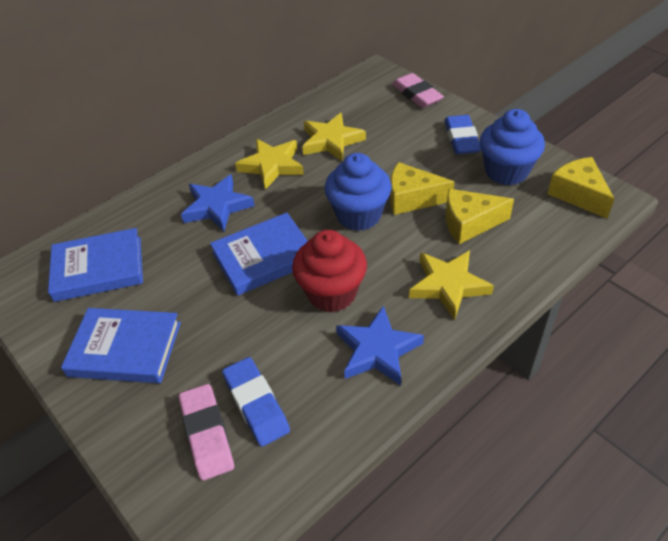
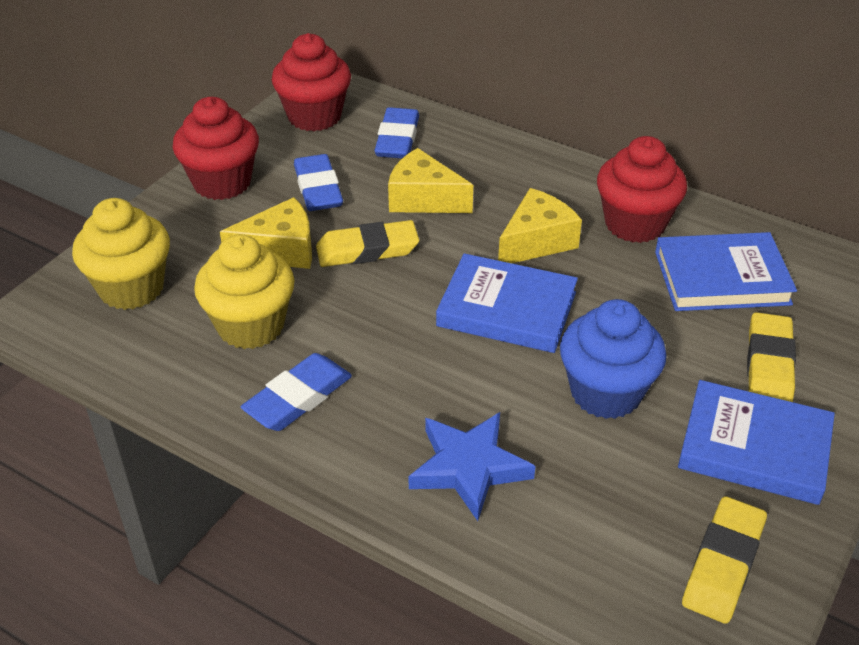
blue cupcake: 2 -> 1
blue eraser: 2 -> 3
blue star: 2 -> 1
pink eraser: 2 -> 0
red cupcake: 1 -> 3
yellow cupcake: 0 -> 2
yellow eraser: 0 -> 3
yellow star: 3 -> 0

